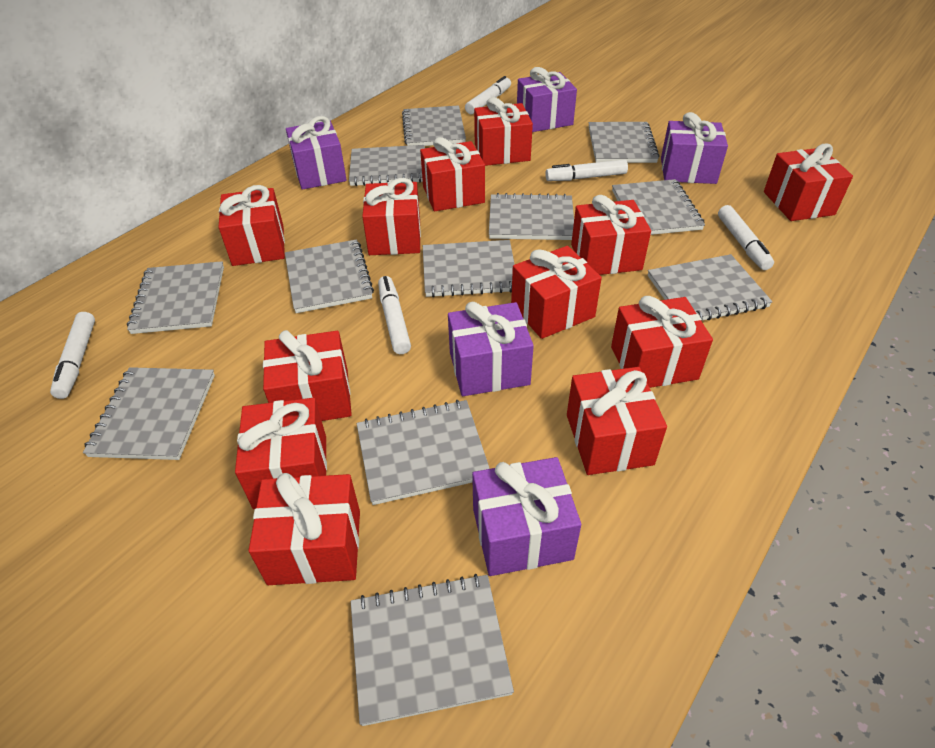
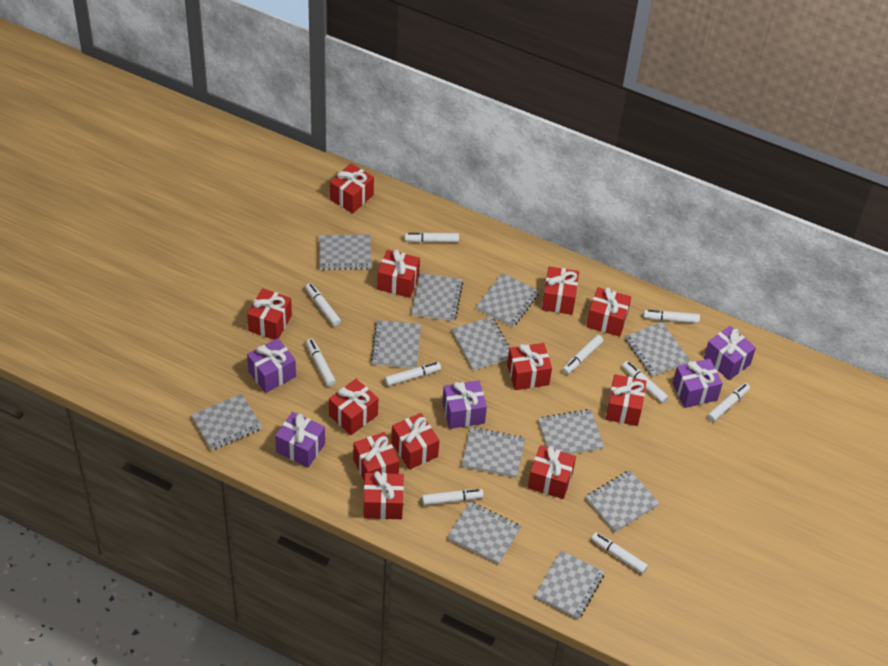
white marker: 5 -> 10

